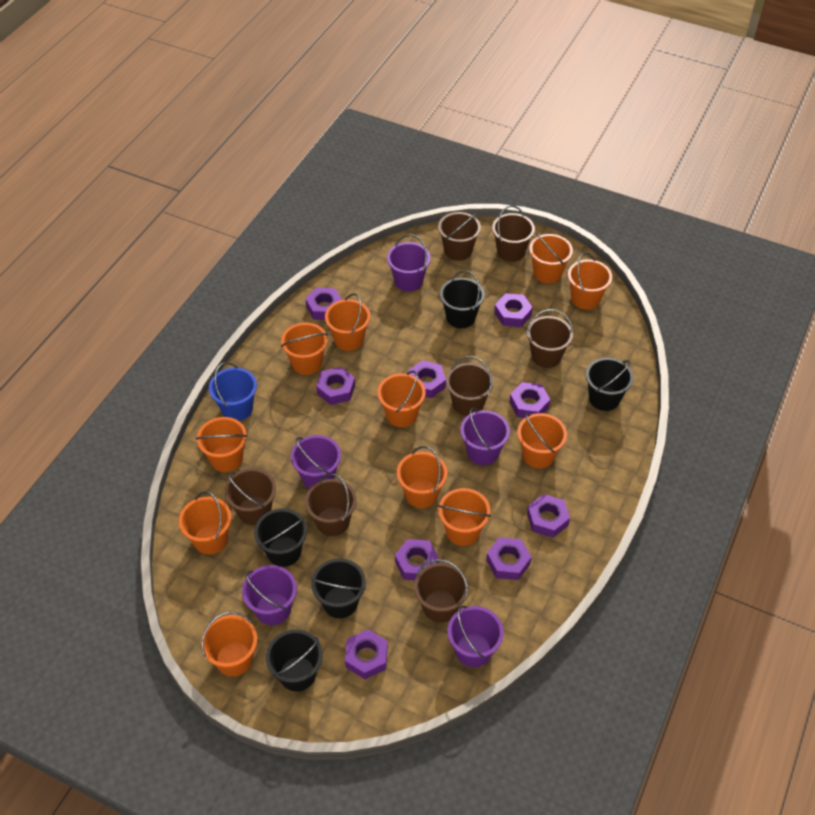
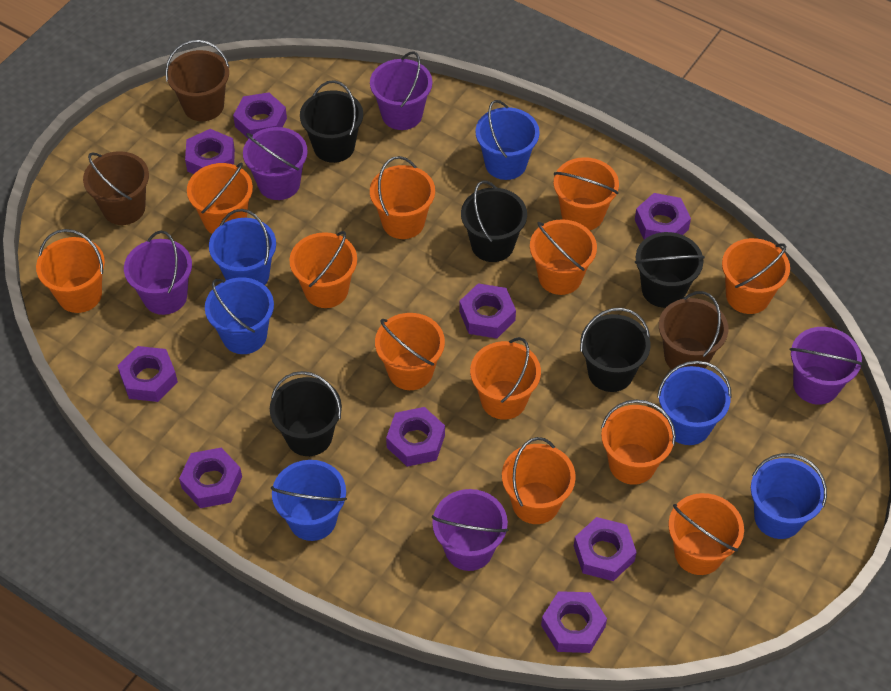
blue bucket: 1 -> 6
brown bucket: 7 -> 3
orange bucket: 11 -> 12

